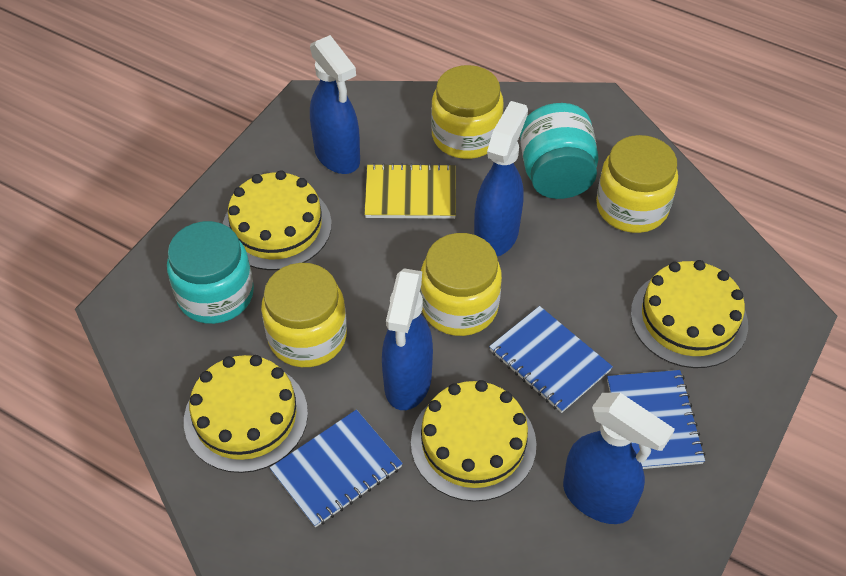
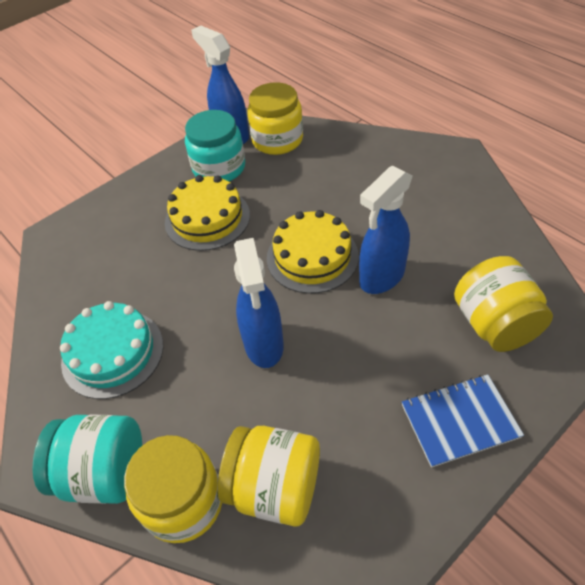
blue notebook: 3 -> 1
blue spray bottle: 4 -> 3
turquoise cake: 0 -> 1
yellow cake: 4 -> 2
yellow notebook: 1 -> 0

